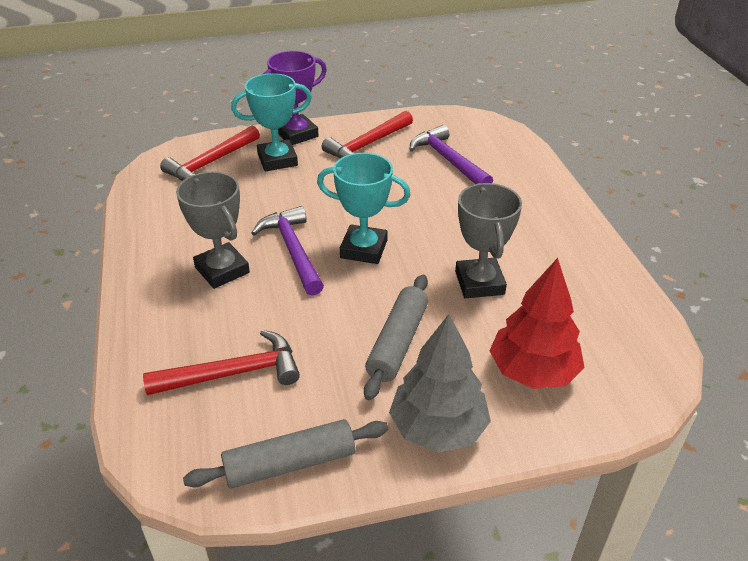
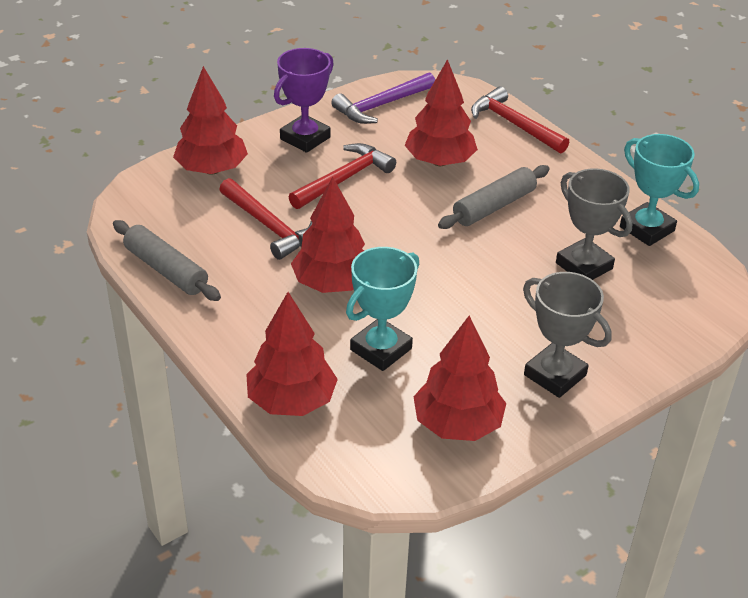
grey tree: 1 -> 0
purple hammer: 2 -> 1
red tree: 1 -> 5

